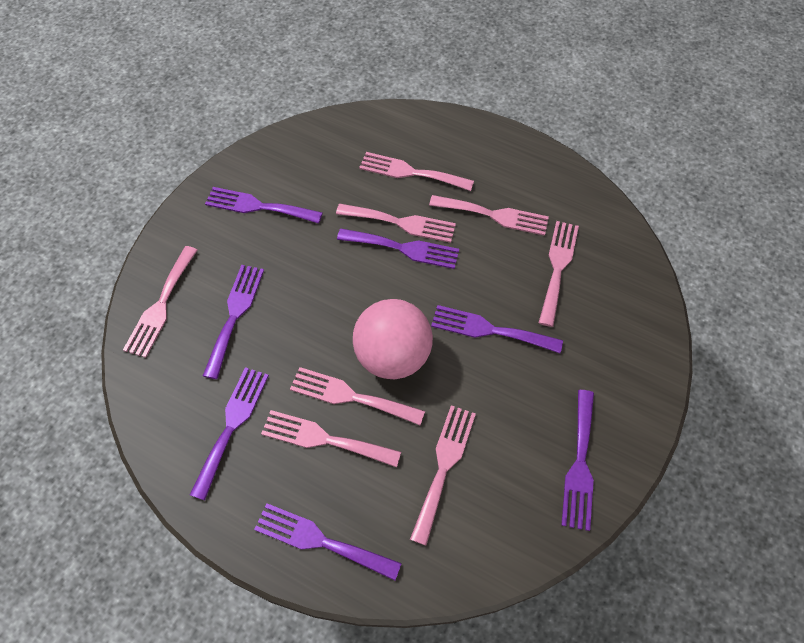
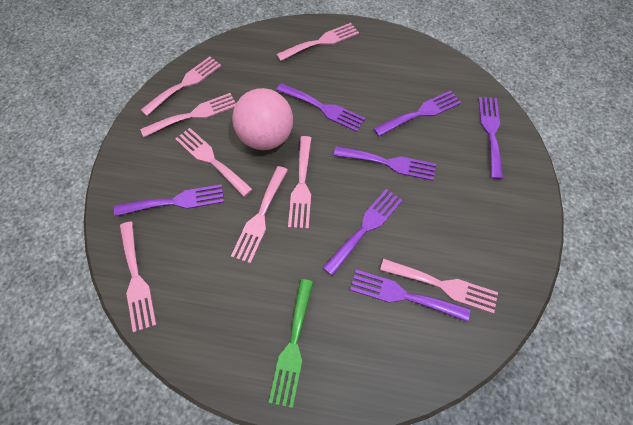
green fork: 0 -> 1

